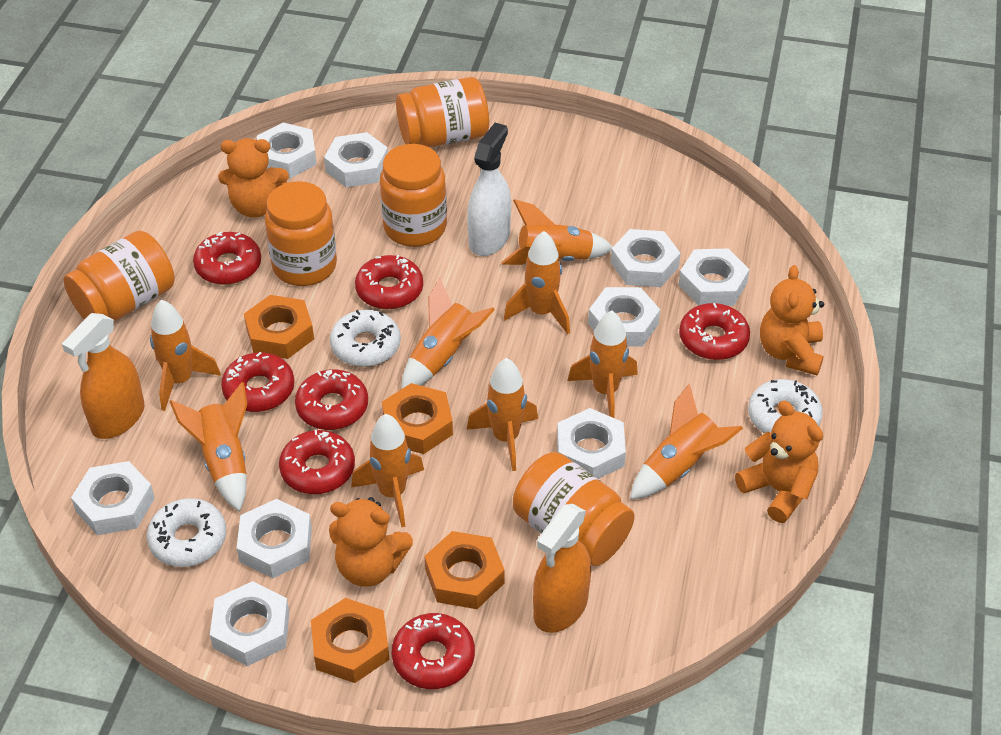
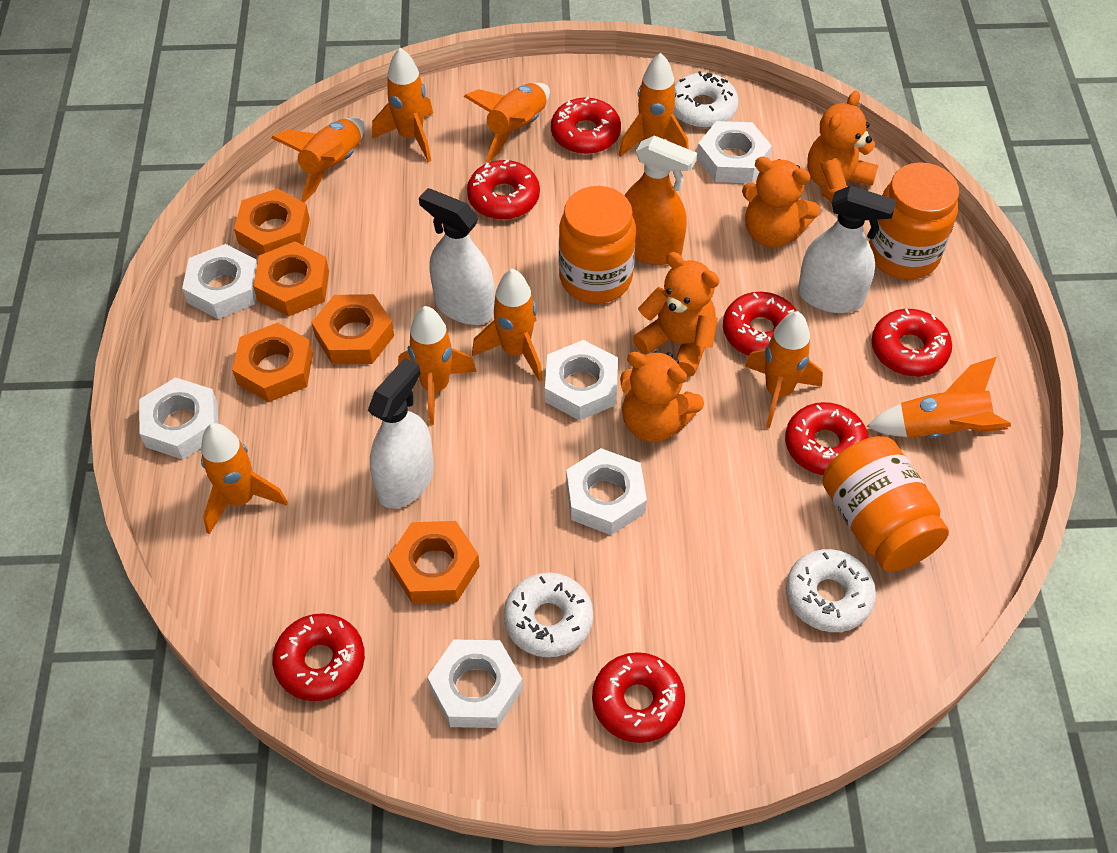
orange jar: 5 -> 3
orange nut: 4 -> 5
orange spray bottle: 2 -> 1
white nut: 9 -> 6
white spray bottle: 1 -> 3

